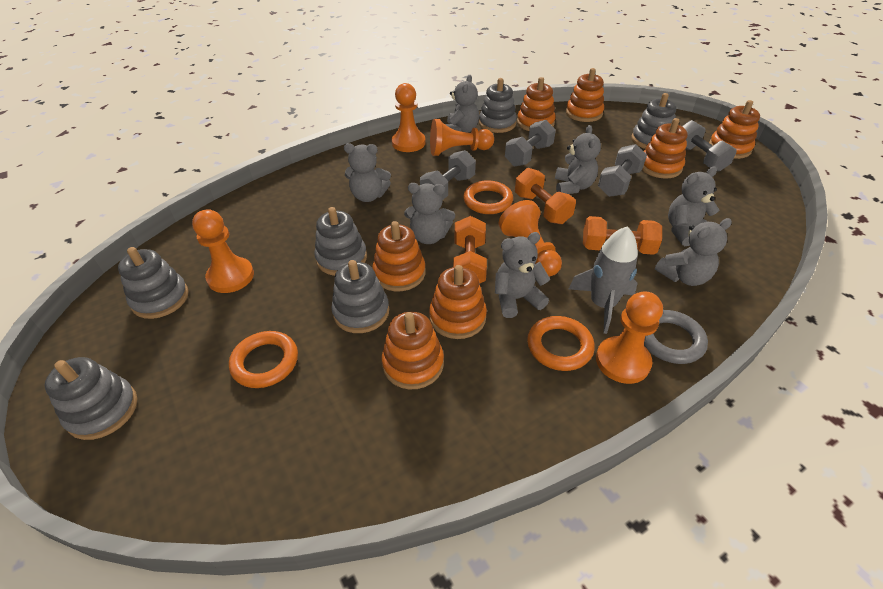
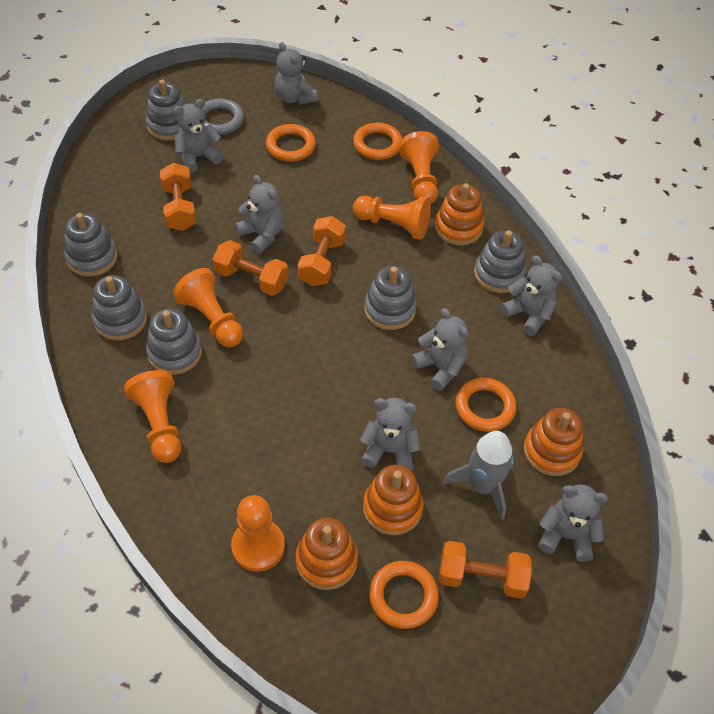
grey dumbbell: 4 -> 0
orange dumbbell: 3 -> 4
orange ring: 3 -> 4
orange stacking toy: 7 -> 4

